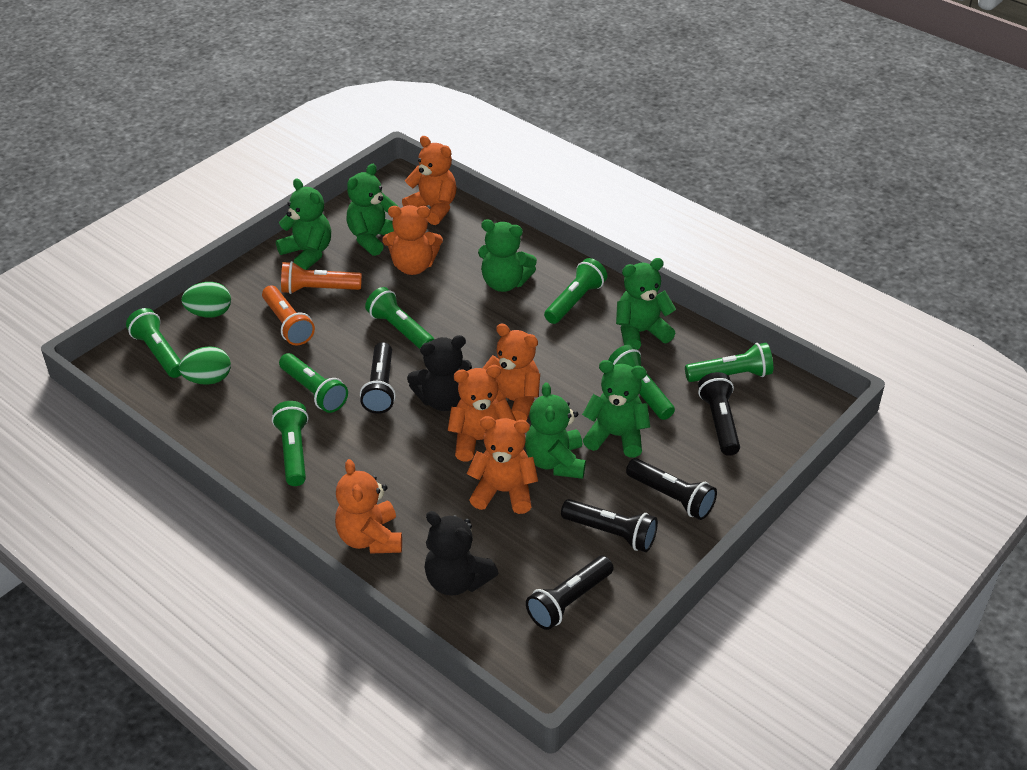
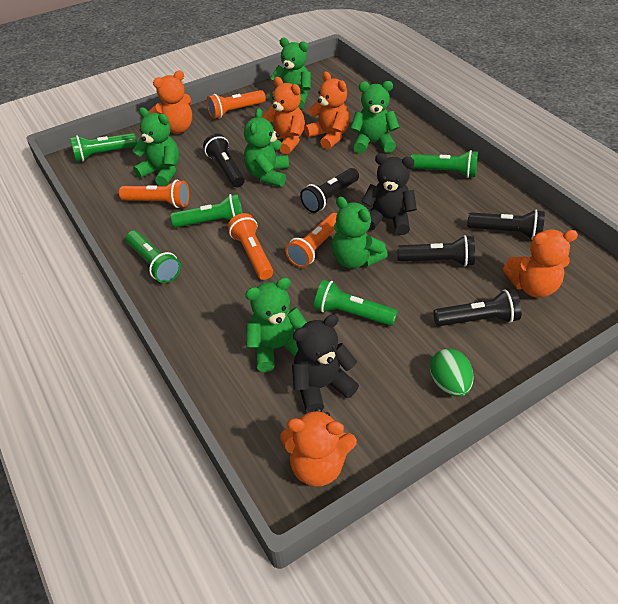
green egg: 2 -> 1
green flashlight: 7 -> 5
orange flashlight: 2 -> 4
orange teddy bear: 6 -> 5

